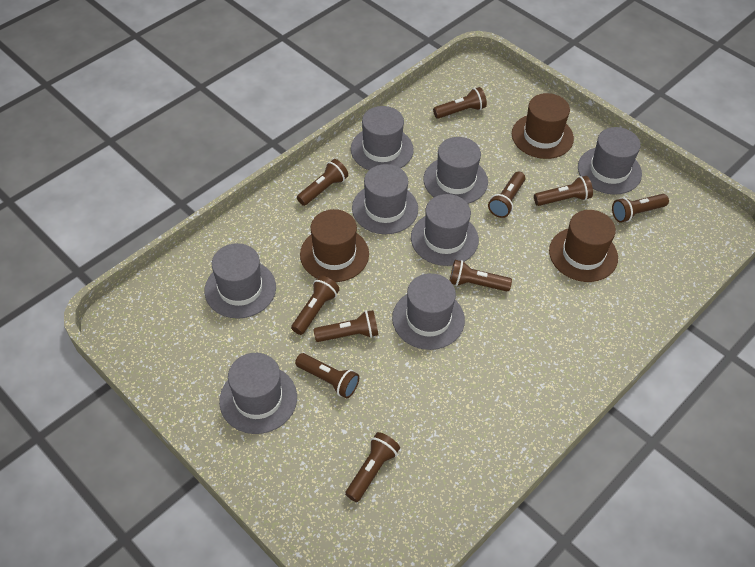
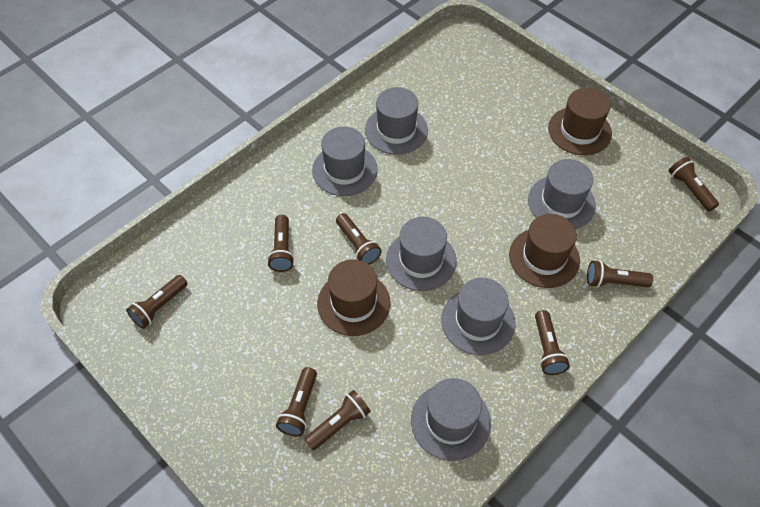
brown flashlight: 10 -> 8
grey hat: 8 -> 6

